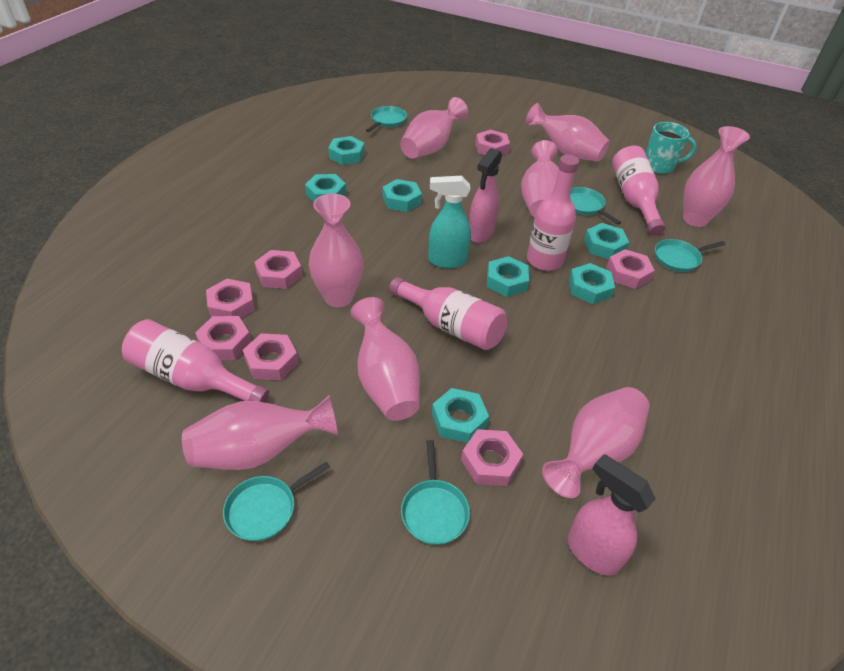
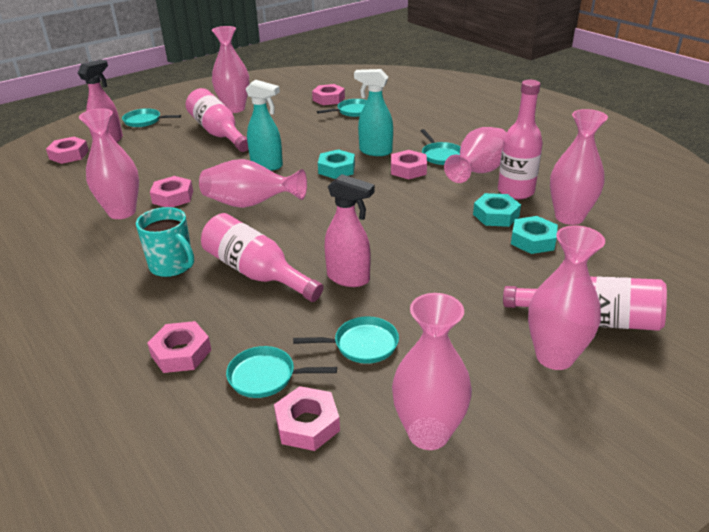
pink nut: 7 -> 6
pink vase: 8 -> 7
turquoise nut: 7 -> 3
turquoise spray bottle: 1 -> 2

